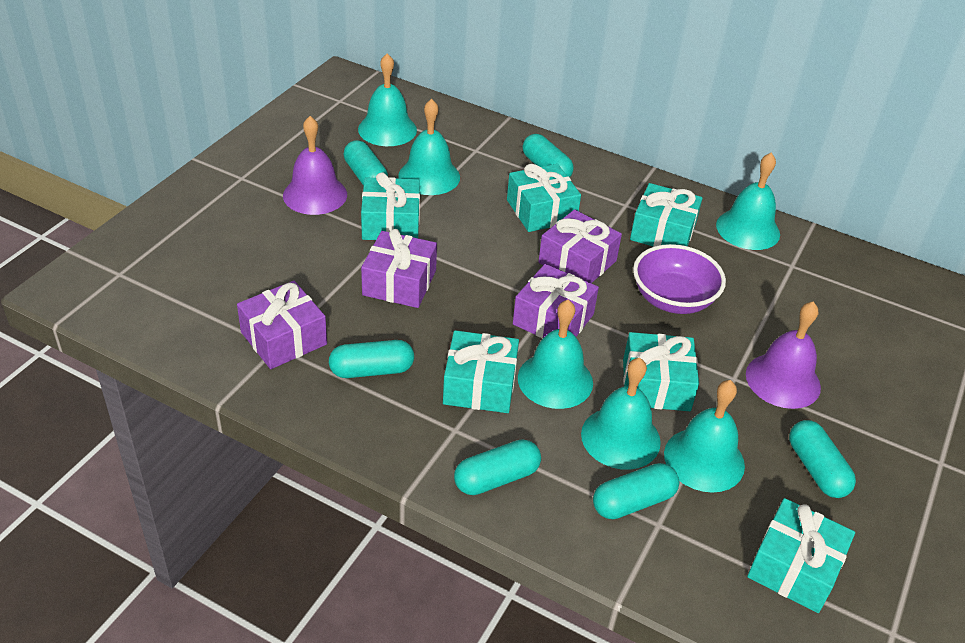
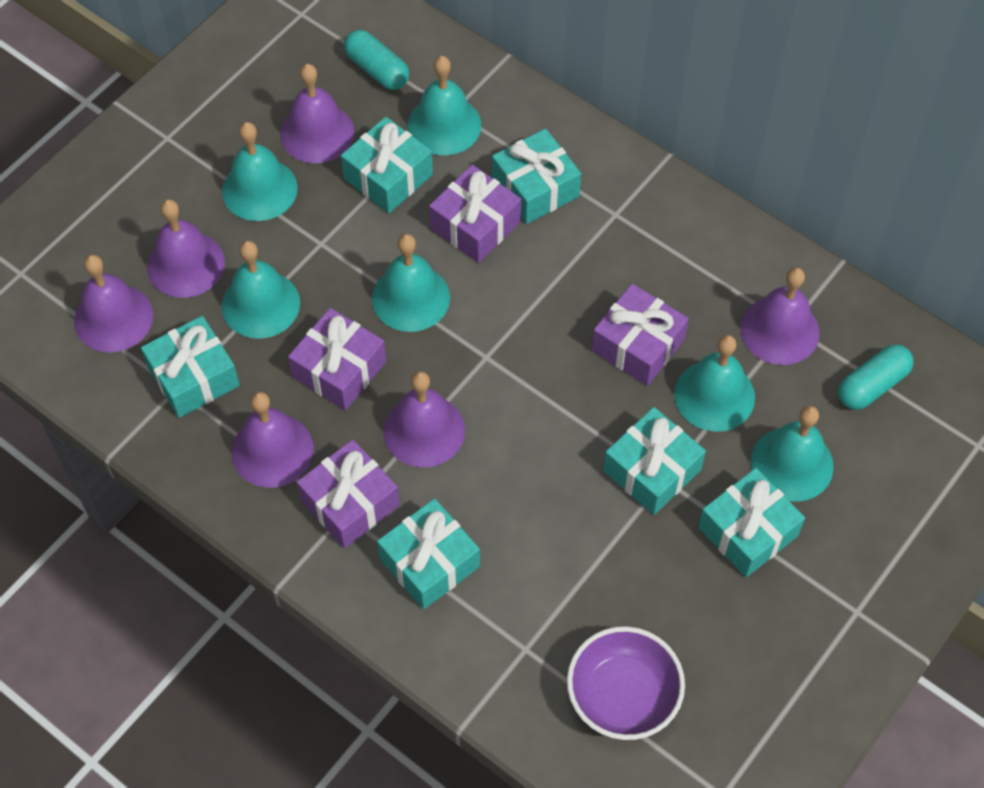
purple bell: 2 -> 6
turquoise capsule: 6 -> 2

